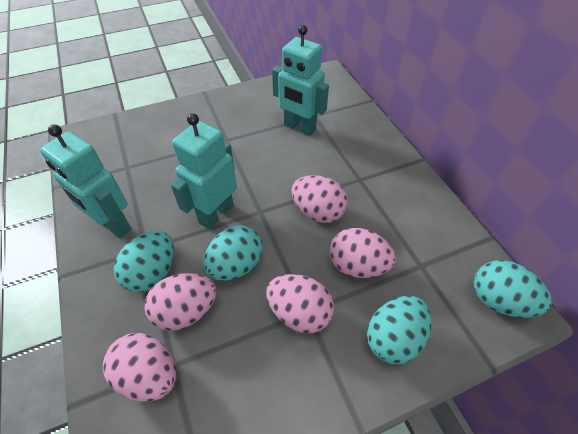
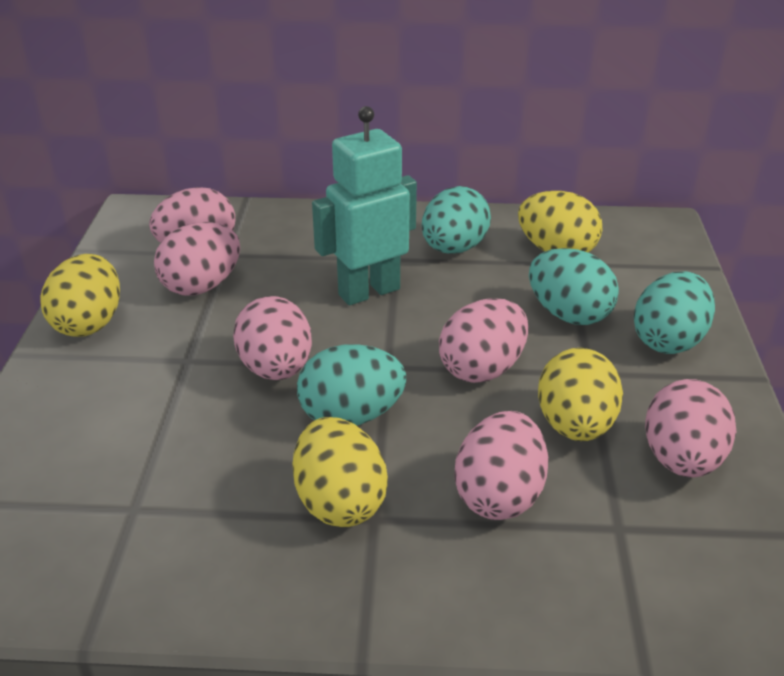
pink egg: 5 -> 6
turquoise robot: 3 -> 1
yellow egg: 0 -> 4

